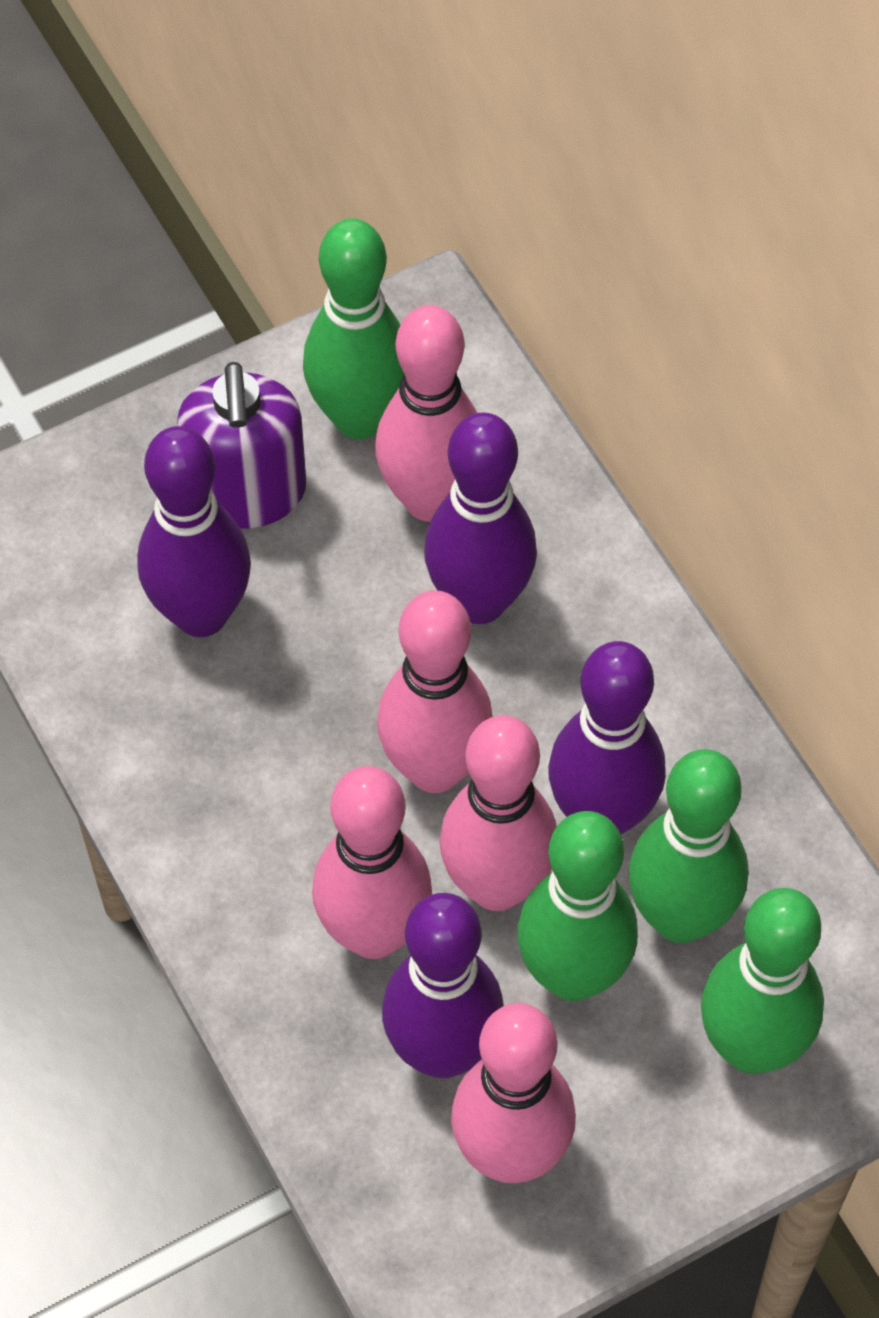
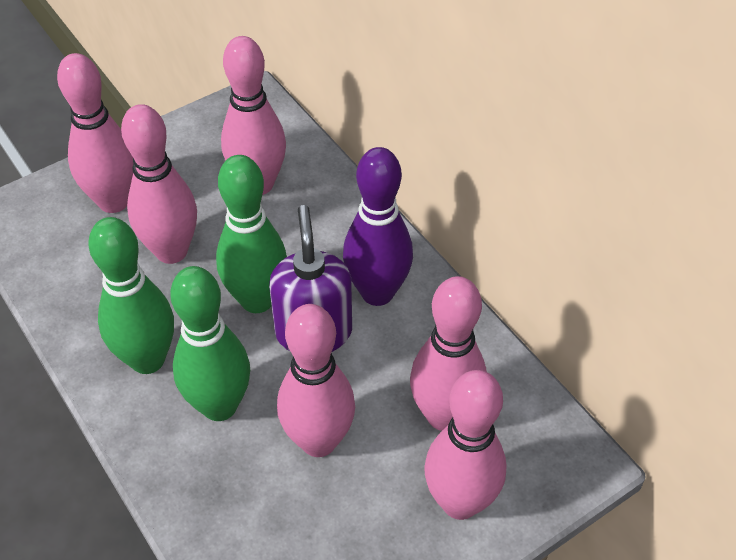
green bowling pin: 4 -> 3
pink bowling pin: 5 -> 6
purple bowling pin: 4 -> 1

